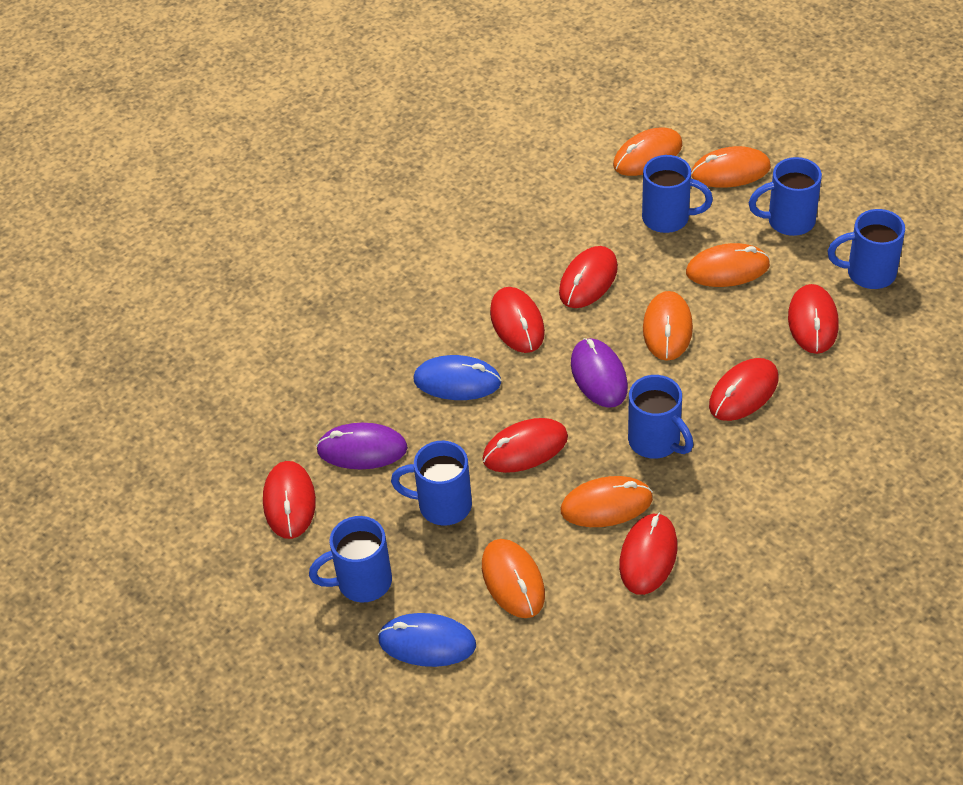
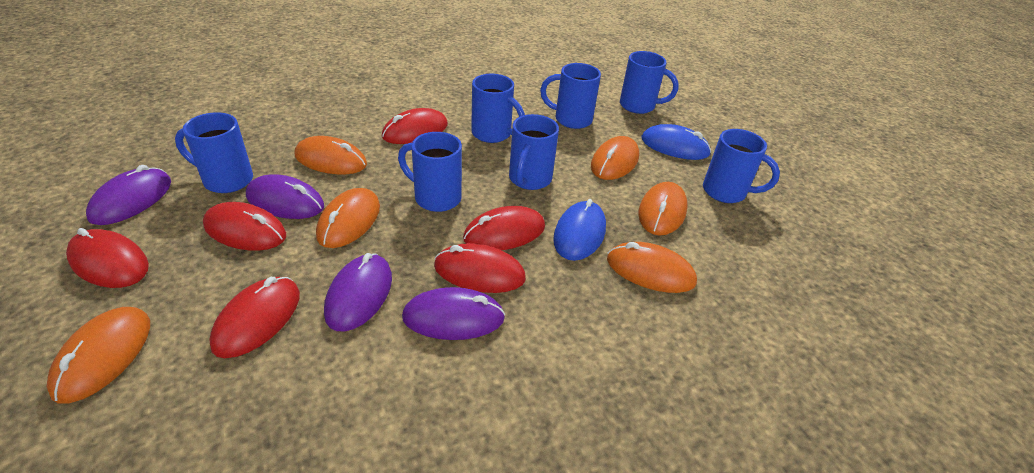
blue mug: 6 -> 7
purple mouse: 2 -> 4
red mouse: 7 -> 6

